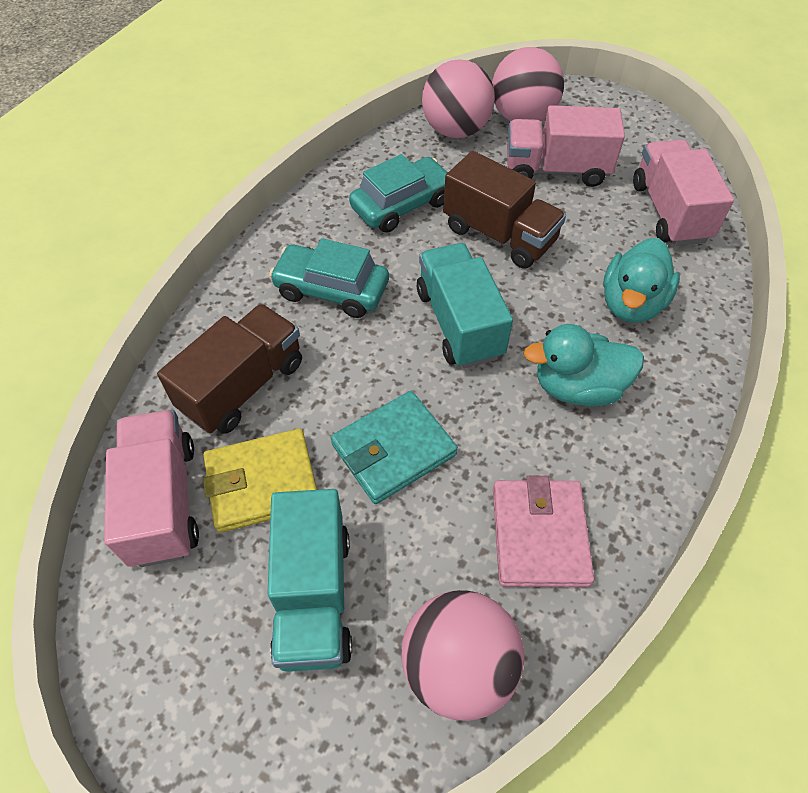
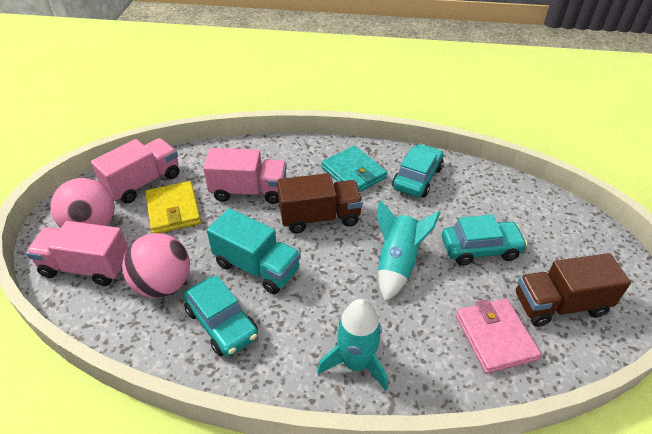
pink ball: 3 -> 2
turquoise car: 2 -> 3
turquoise duck: 2 -> 0
turquoise rocket: 0 -> 2
turquoise truck: 2 -> 1

